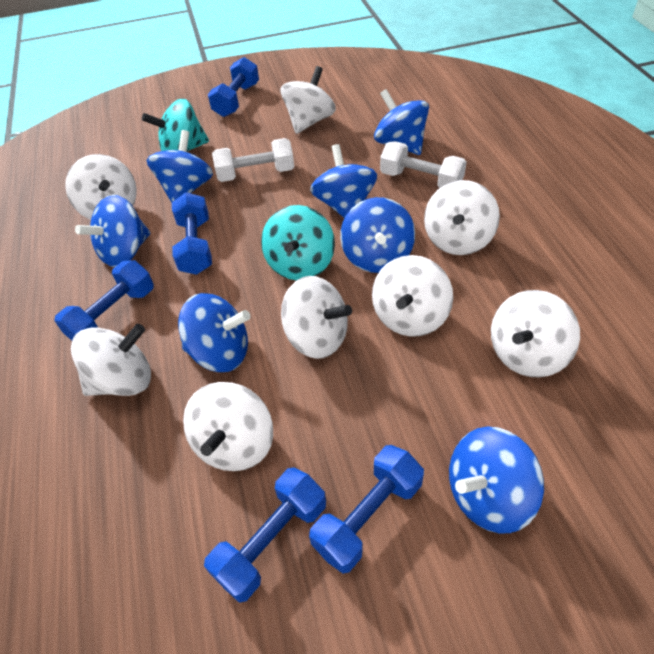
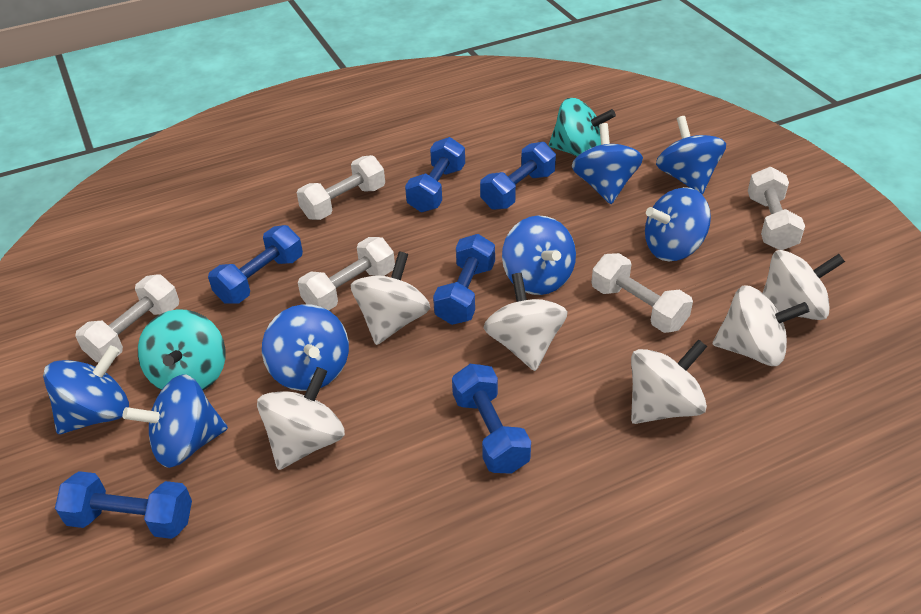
blue dumbbell: 5 -> 6
white dumbbell: 2 -> 5
white spinning top: 8 -> 6

